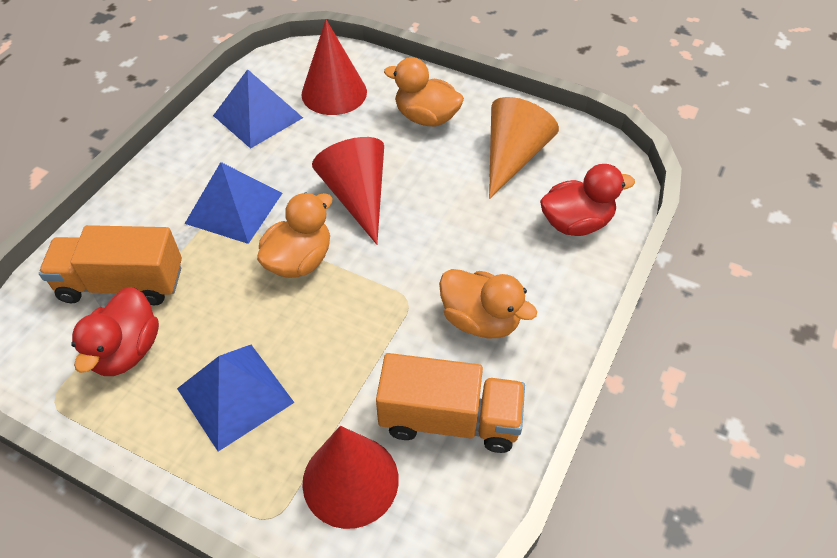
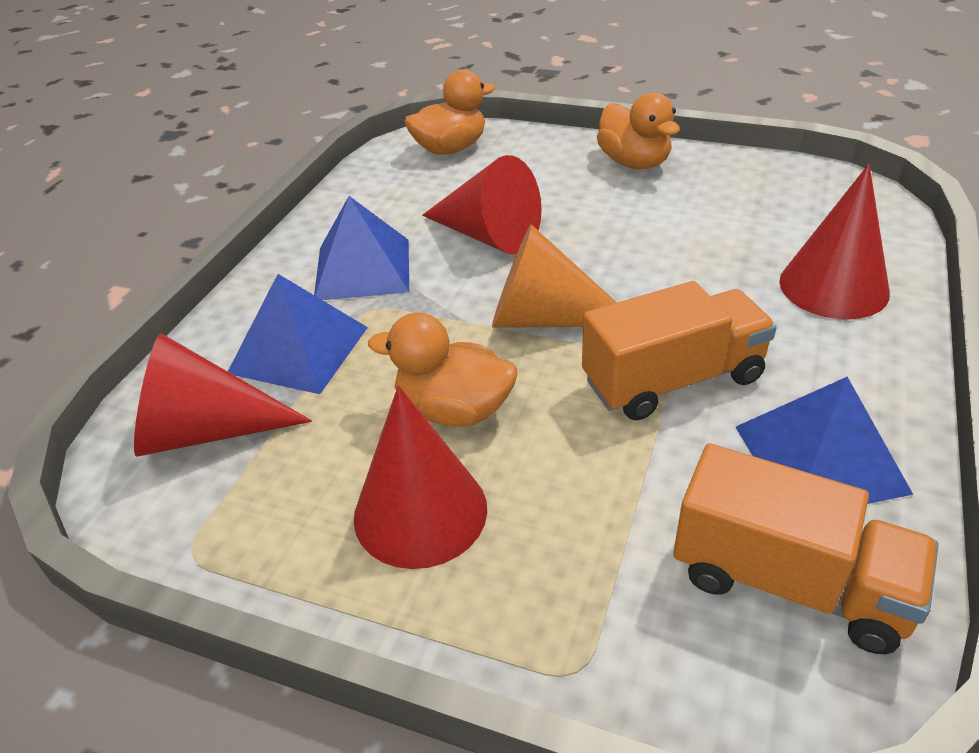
red cone: 3 -> 4
red duck: 2 -> 0

